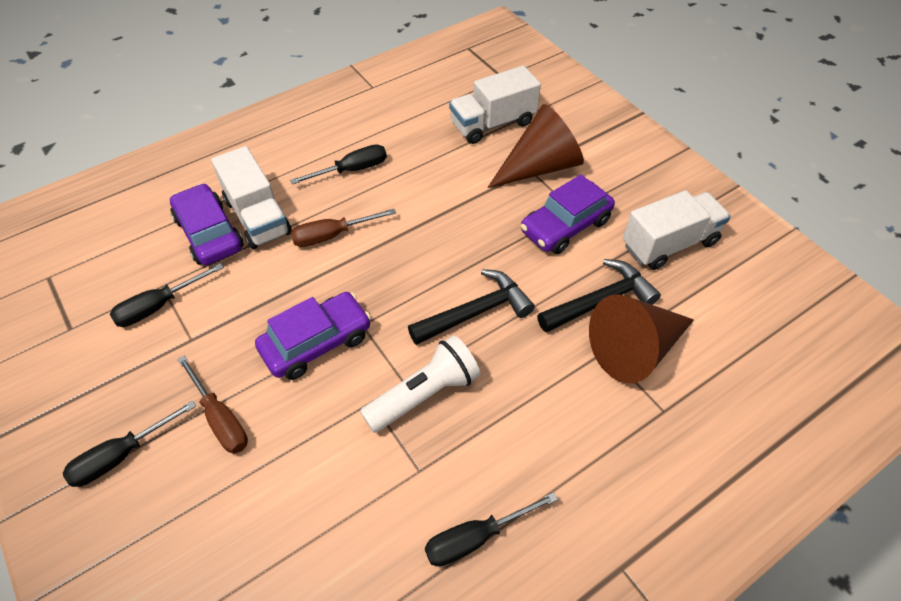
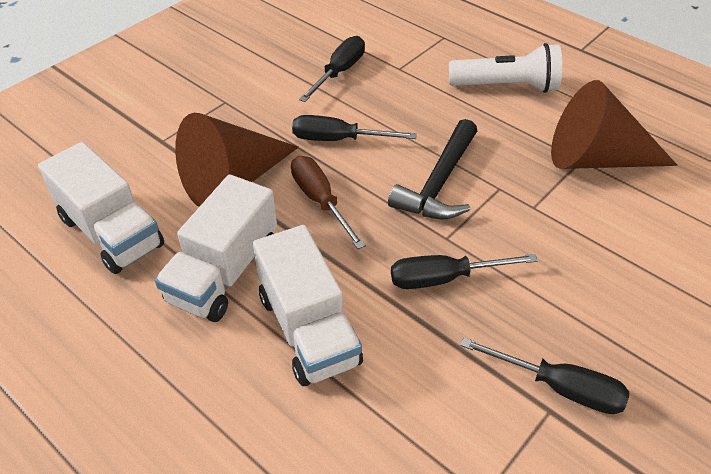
black hammer: 2 -> 1
brown screwdriver: 2 -> 1
purple car: 3 -> 0

